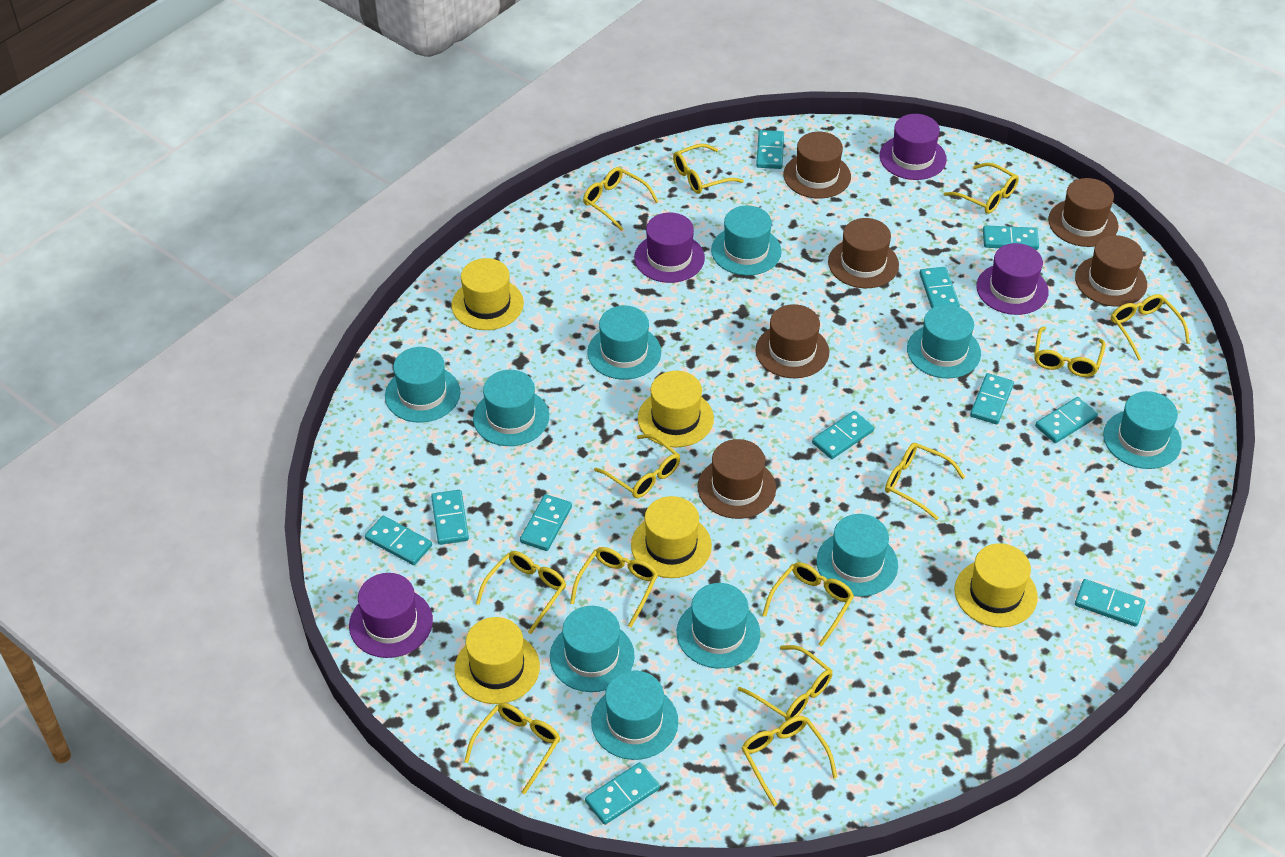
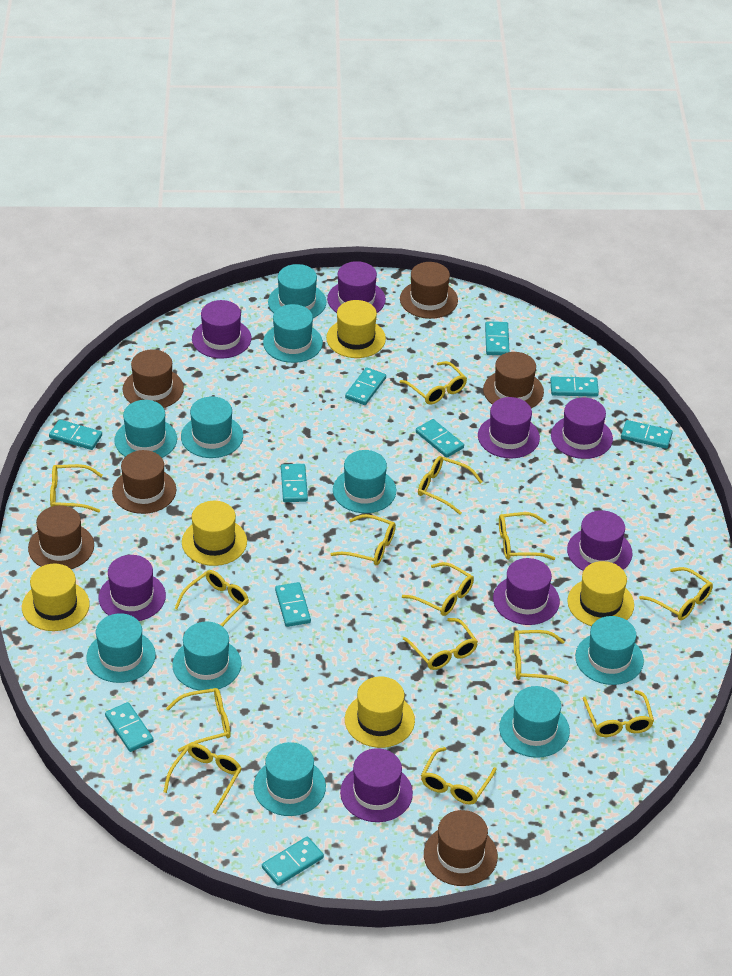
purple hat: 4 -> 8
turquoise domino: 11 -> 10
yellow glasses: 13 -> 14

